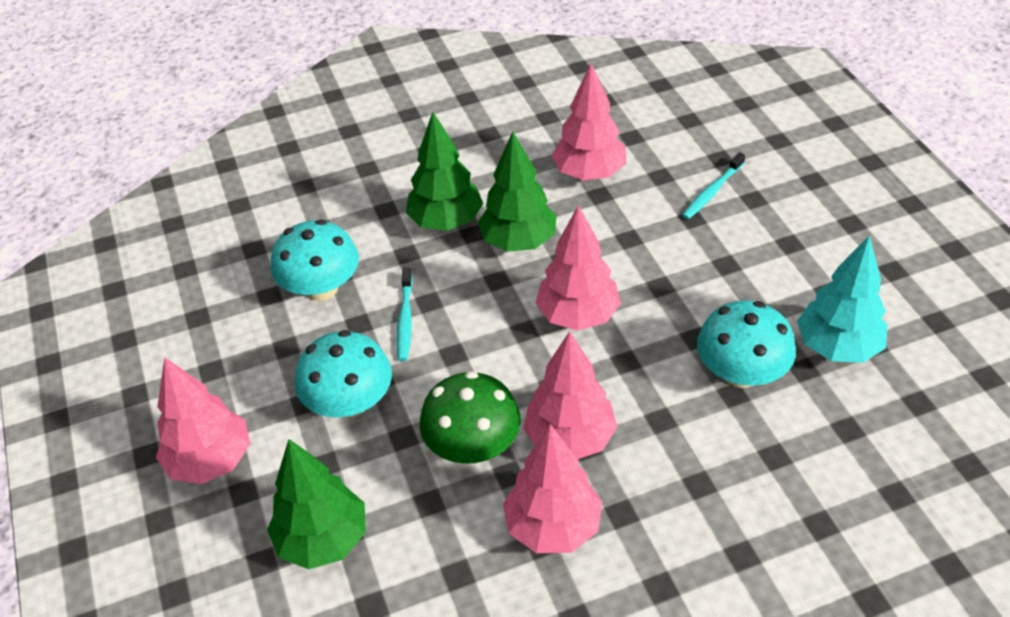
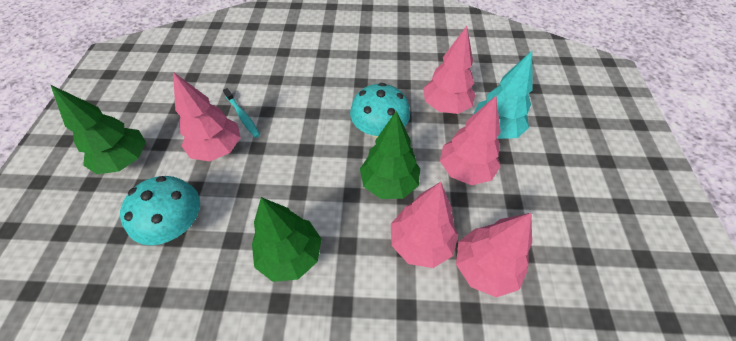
green mushroom: 1 -> 0
turquoise mushroom: 3 -> 2
turquoise toothbrush: 2 -> 1

